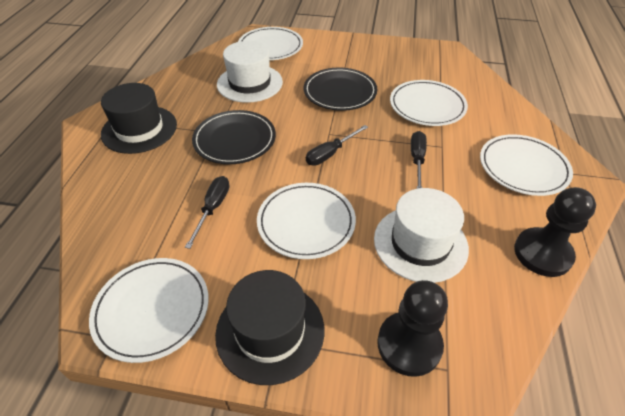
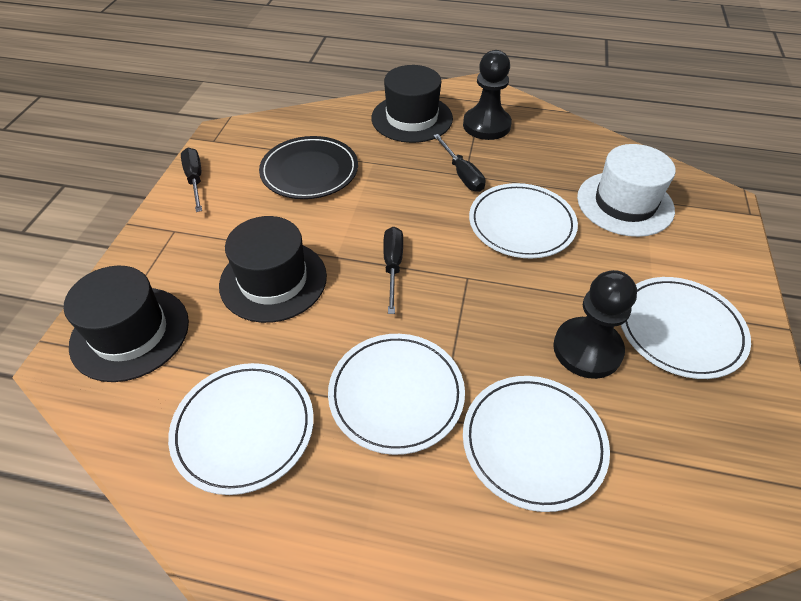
black hat: 2 -> 3
black plate: 2 -> 1
white hat: 2 -> 1

